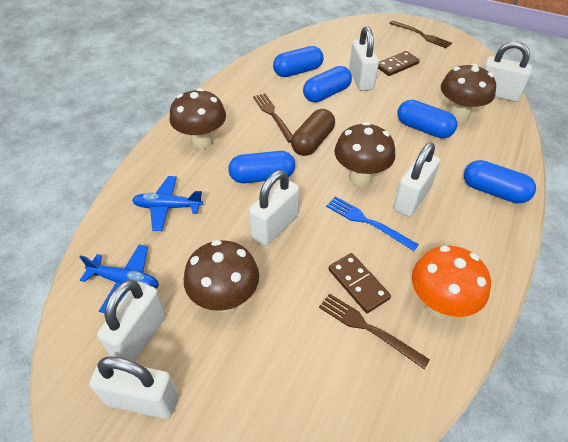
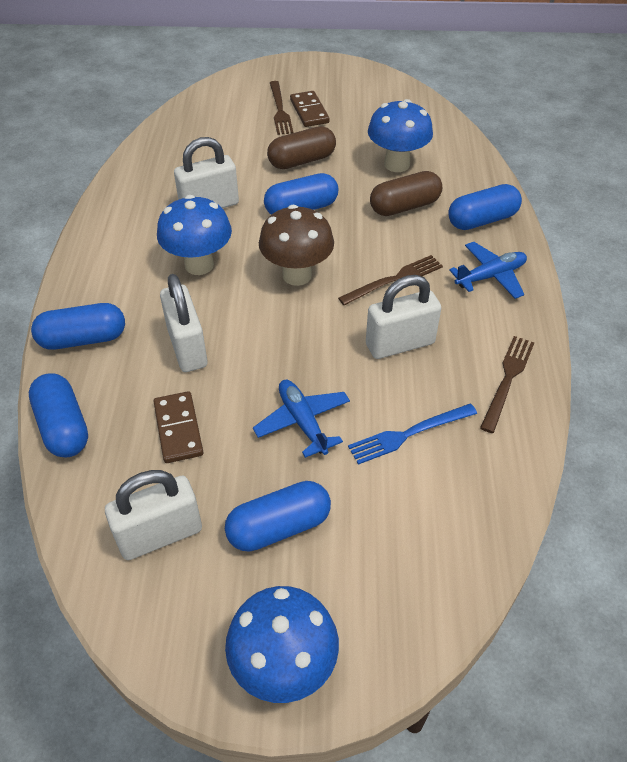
blue mushroom: 0 -> 3
brown capsule: 1 -> 2
brown mushroom: 4 -> 1
orange mushroom: 1 -> 0
white padlock: 6 -> 4

